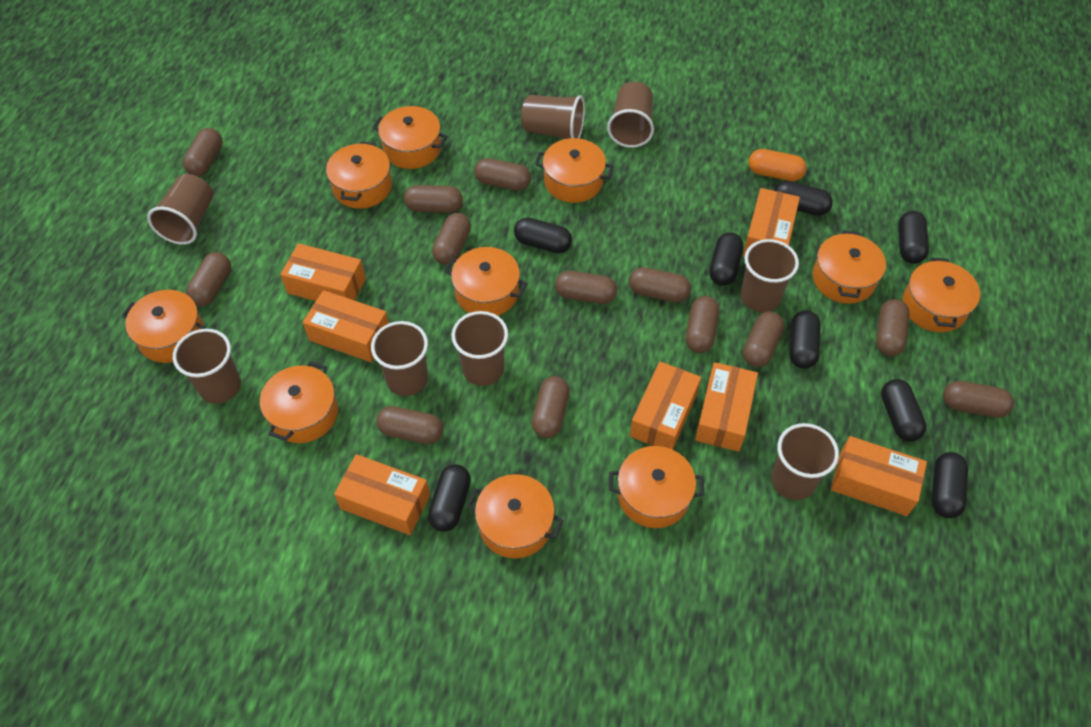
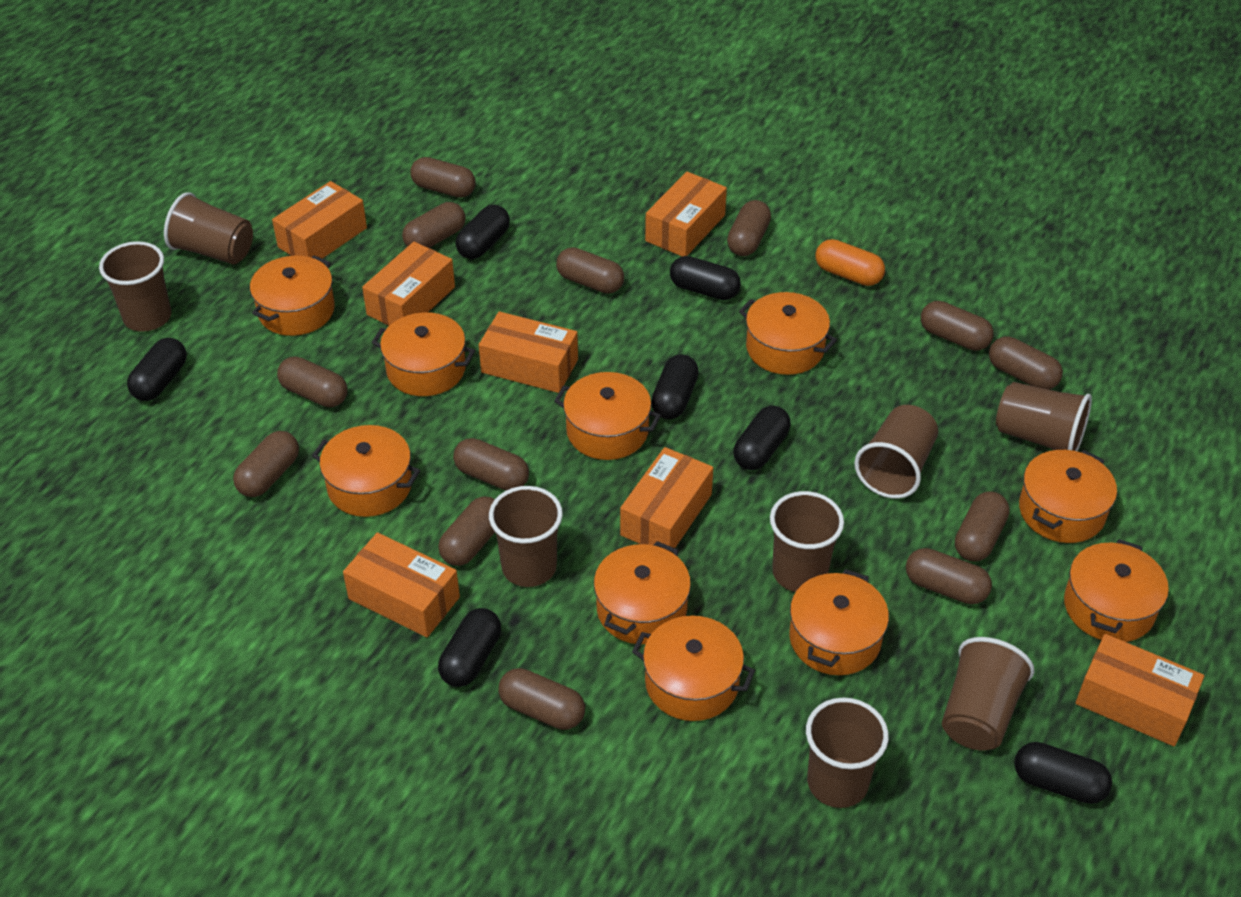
black capsule: 8 -> 7

